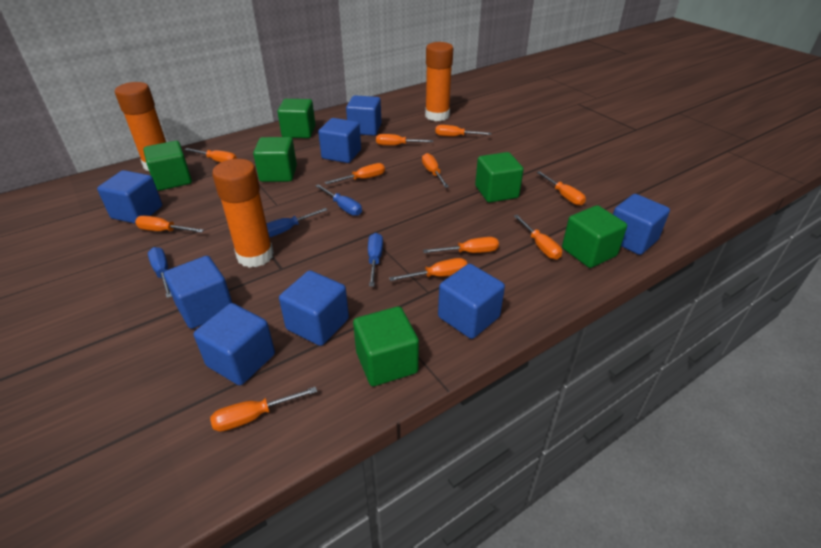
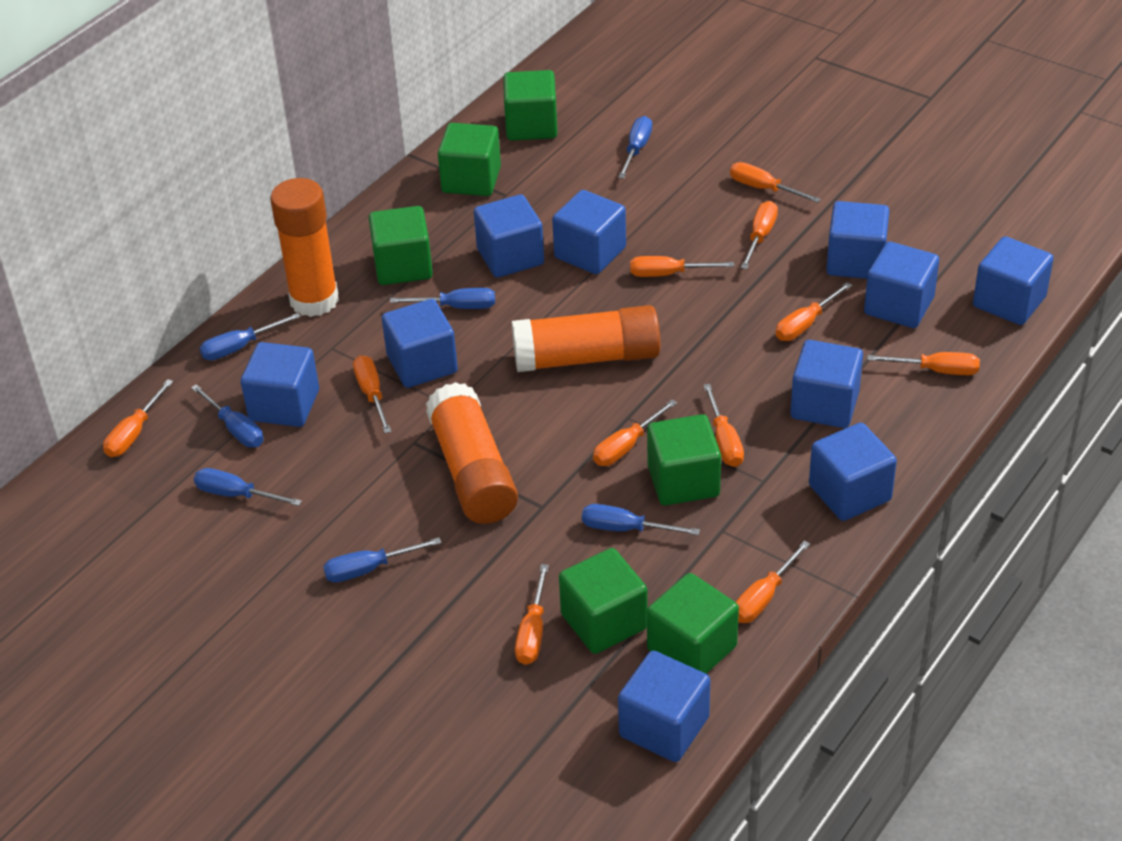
blue cube: 8 -> 10
blue screwdriver: 4 -> 7

